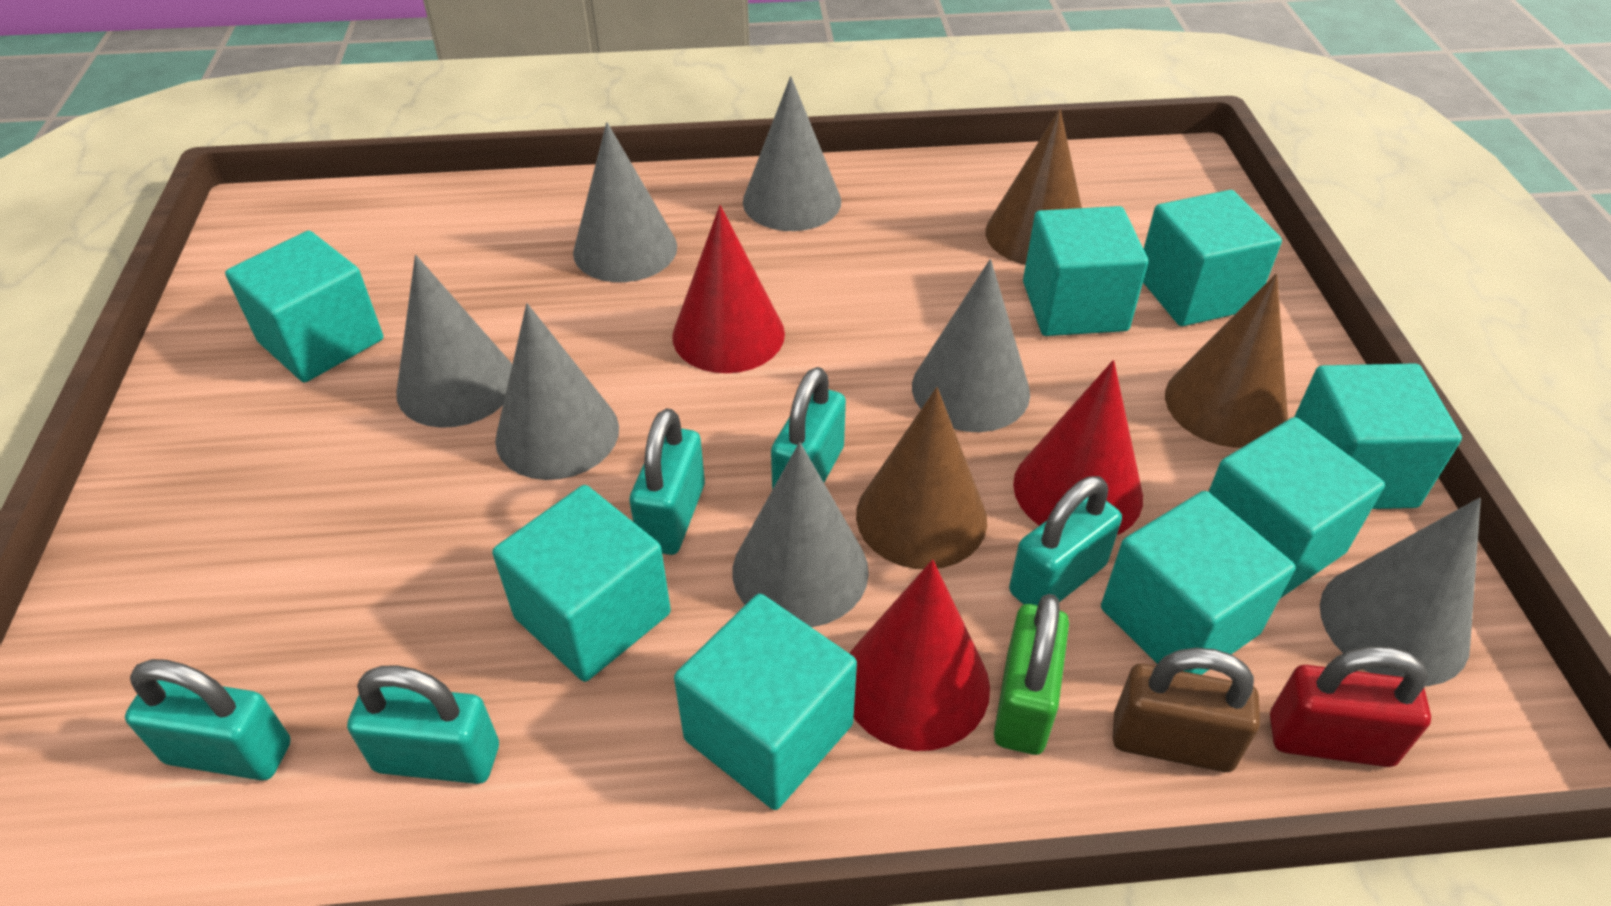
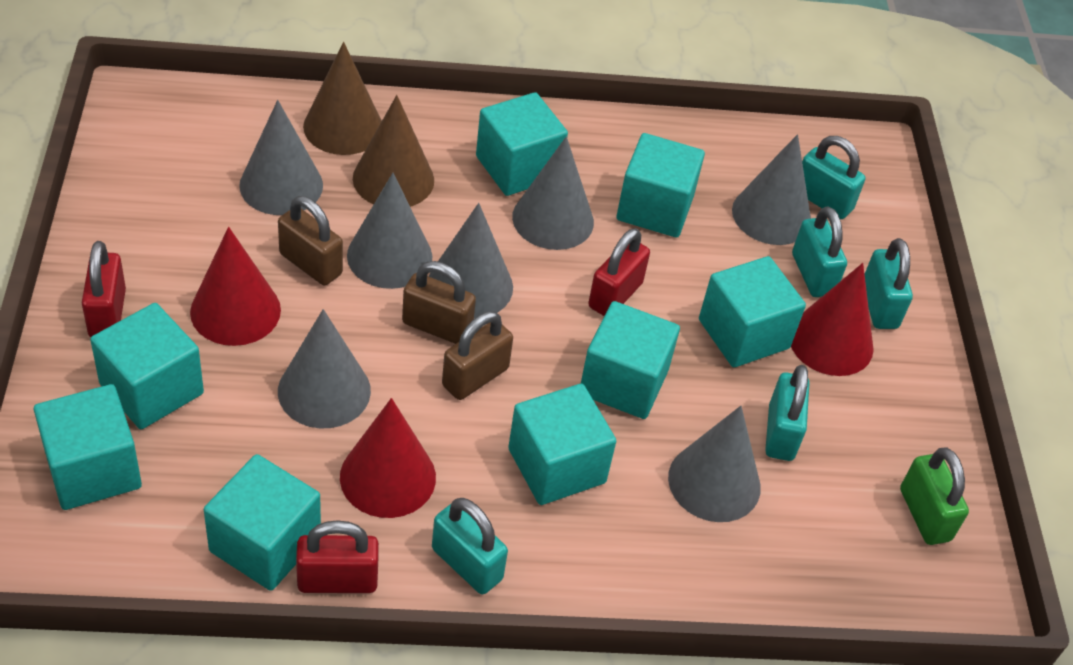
brown cone: 3 -> 2
brown padlock: 1 -> 3
red padlock: 1 -> 3

